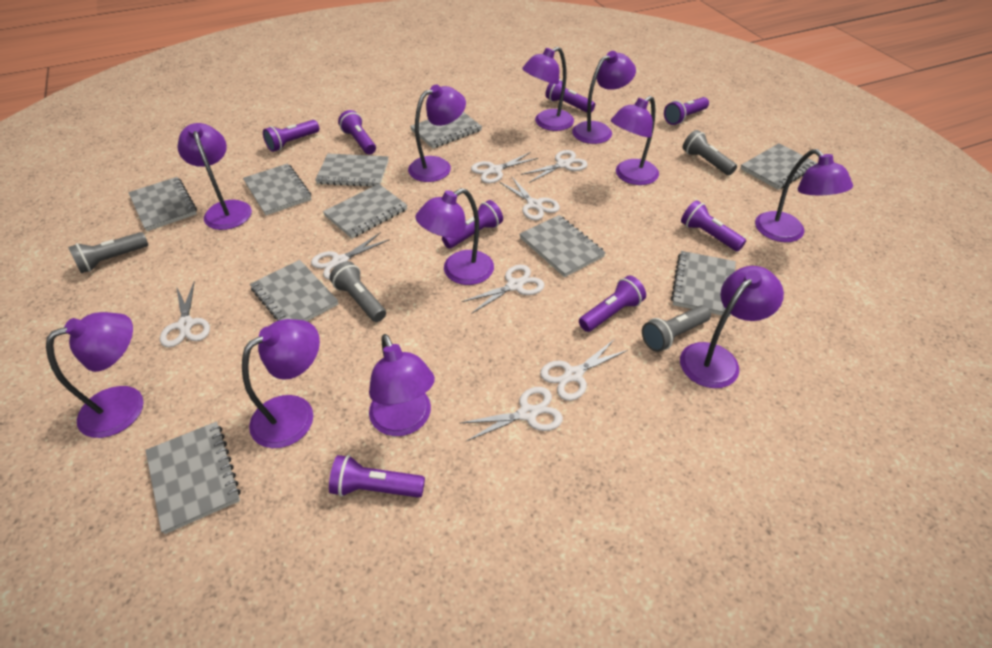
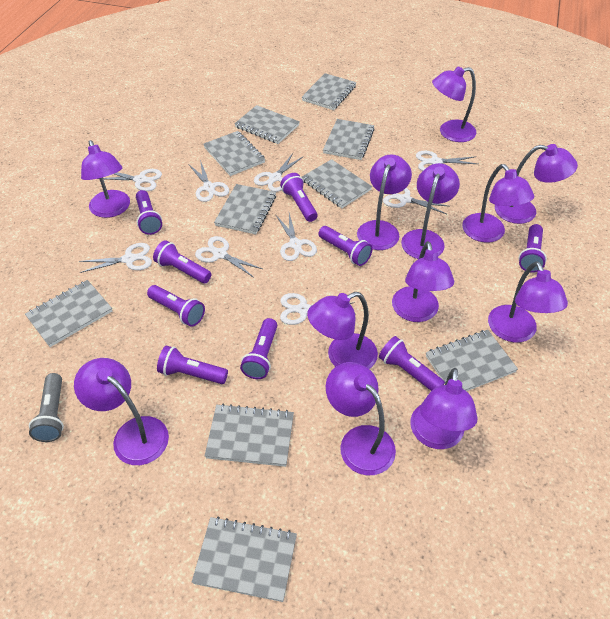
grey flashlight: 4 -> 1
purple flashlight: 8 -> 9
purple lamp: 11 -> 12
white scissors: 8 -> 9

